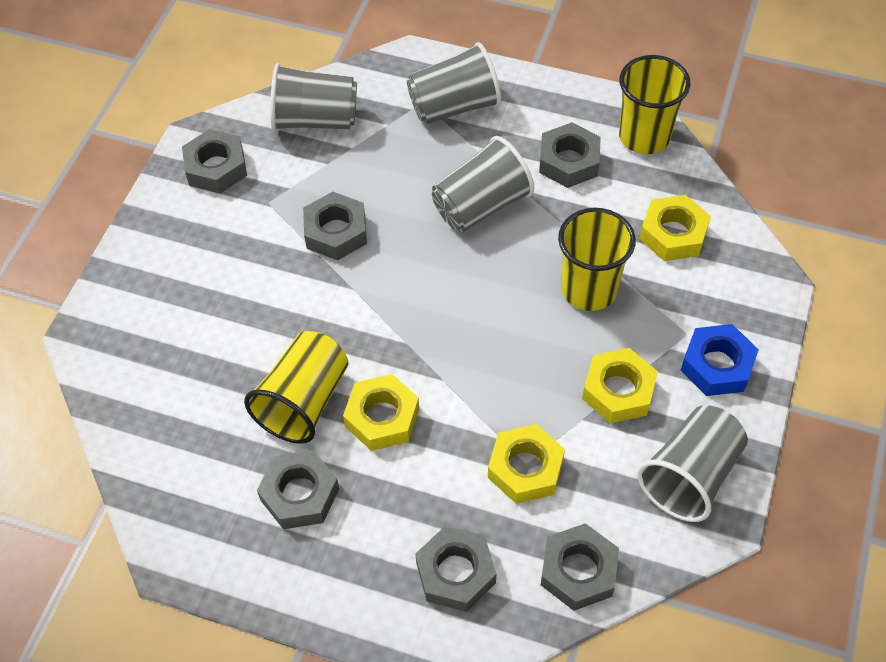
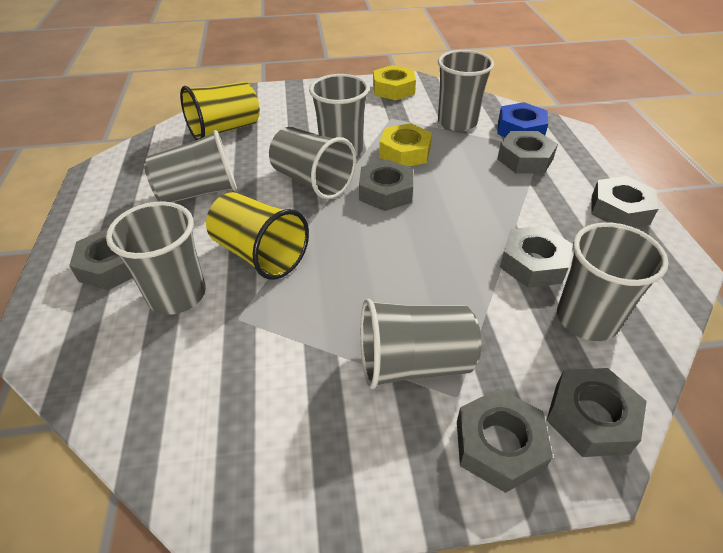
grey cup: 4 -> 7
grey nut: 6 -> 7
yellow cup: 3 -> 2
yellow nut: 4 -> 2

